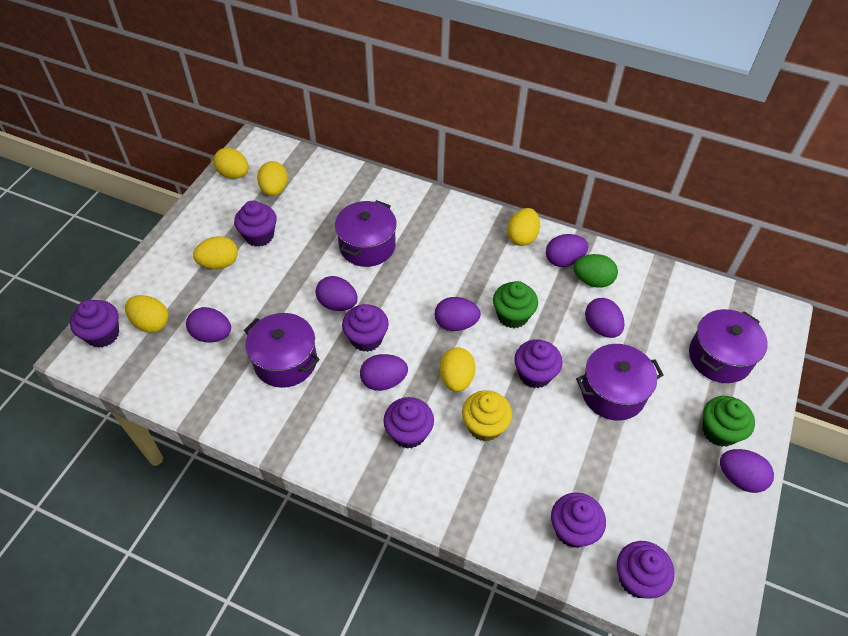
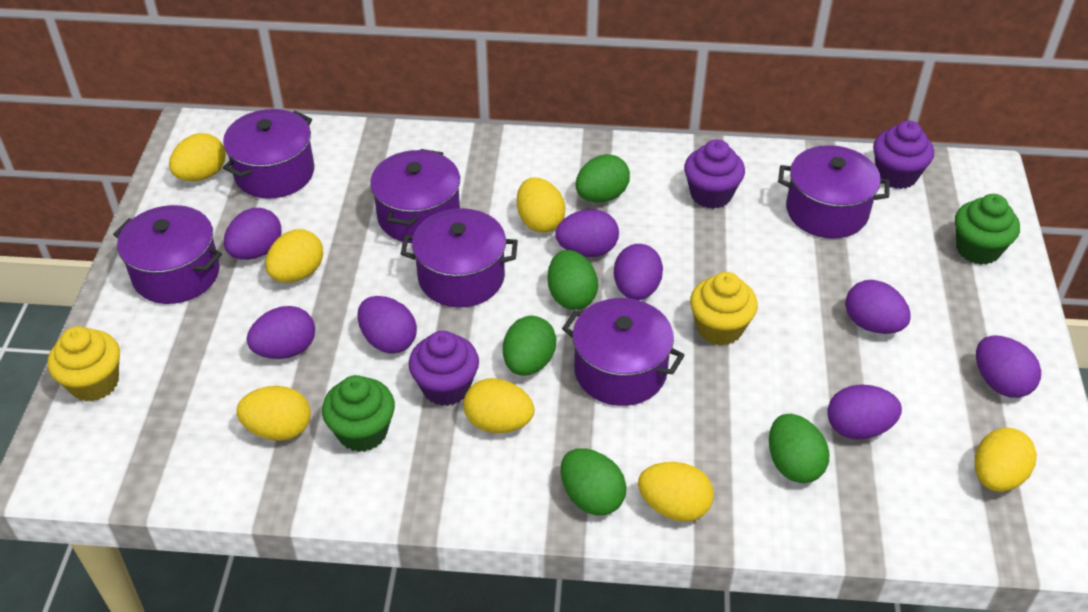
green egg: 1 -> 5
purple cupcake: 7 -> 3
purple egg: 7 -> 8
purple pot: 4 -> 6
yellow cupcake: 1 -> 2
yellow egg: 6 -> 7

